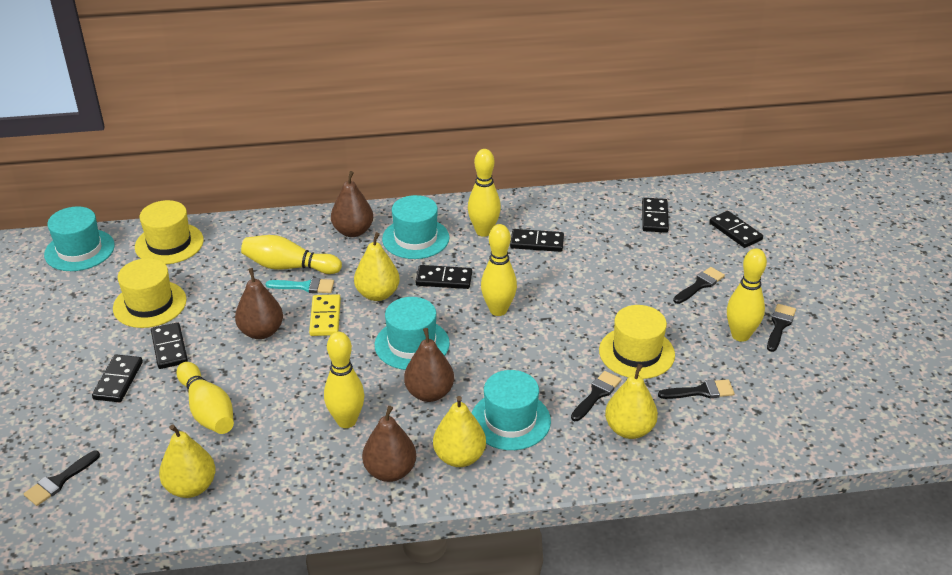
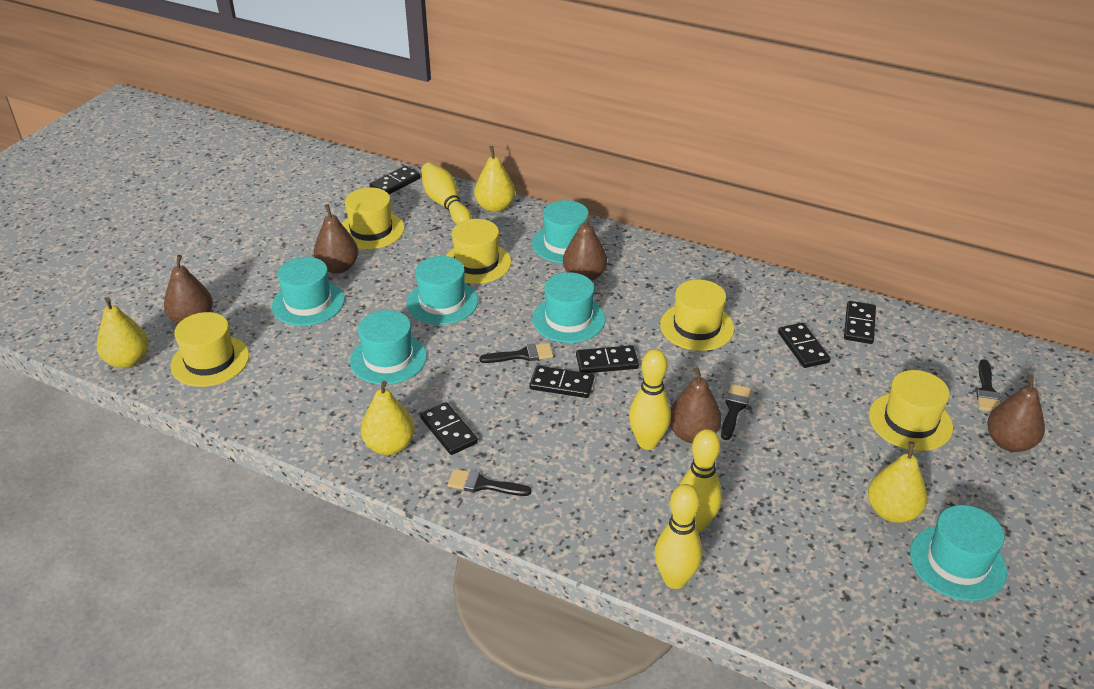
black brush: 5 -> 4
brown pear: 4 -> 5
turquoise brush: 1 -> 0
turquoise hat: 4 -> 6
yellow bowling pin: 6 -> 4
yellow domino: 1 -> 0
yellow hat: 3 -> 5

